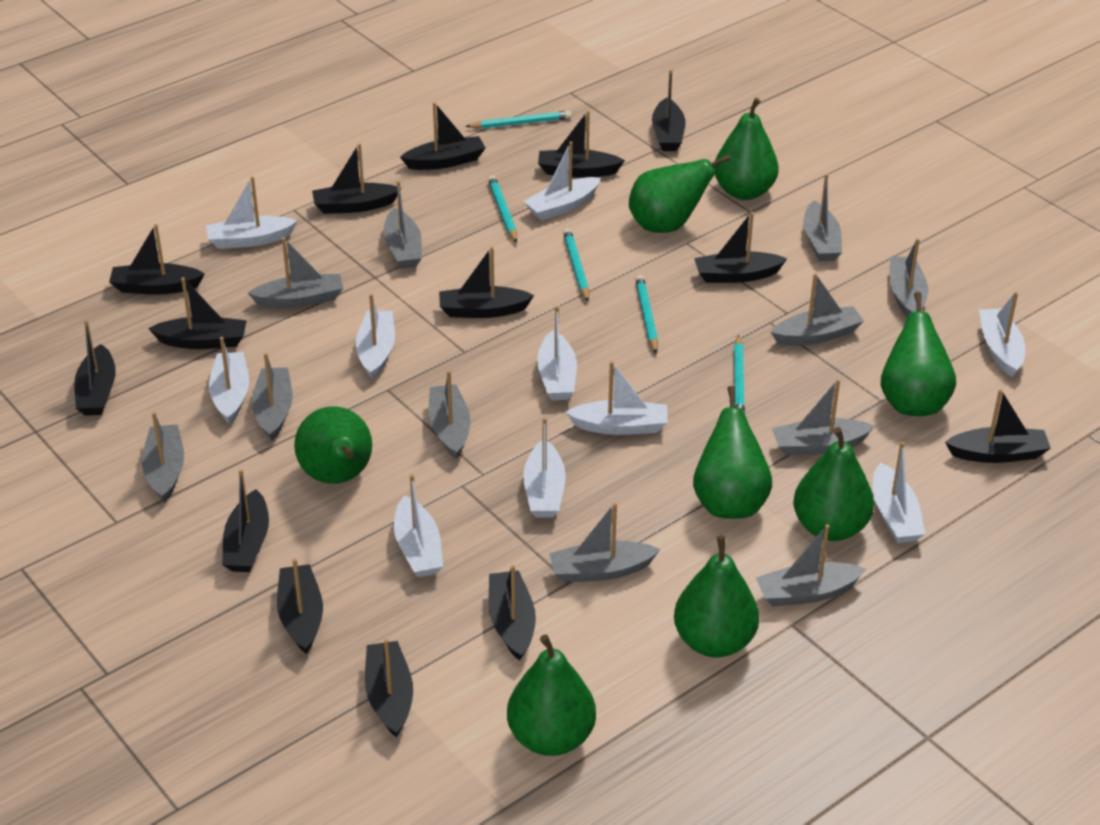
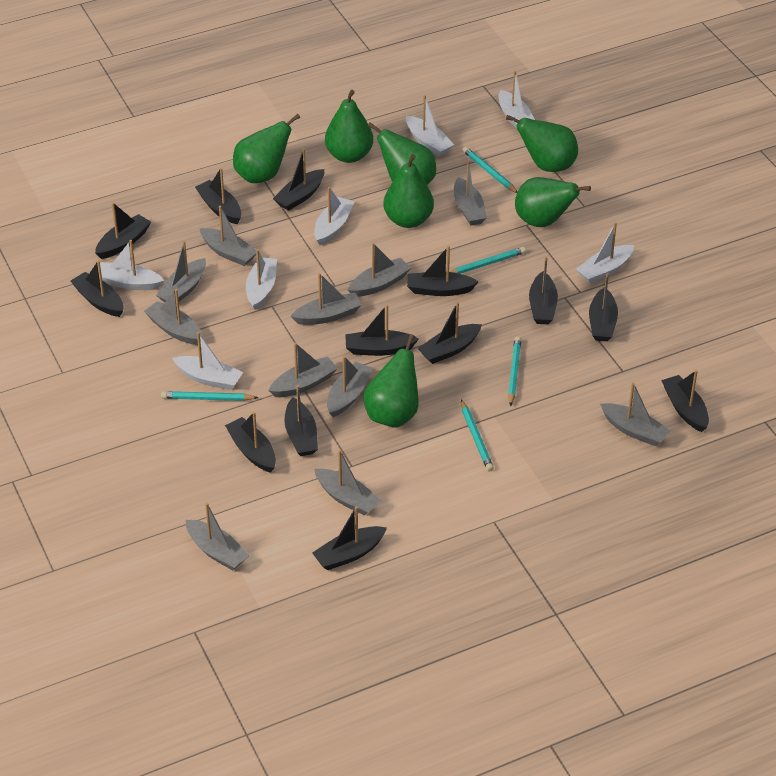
black boat: 14 -> 13
green pear: 8 -> 7
white boat: 10 -> 7

